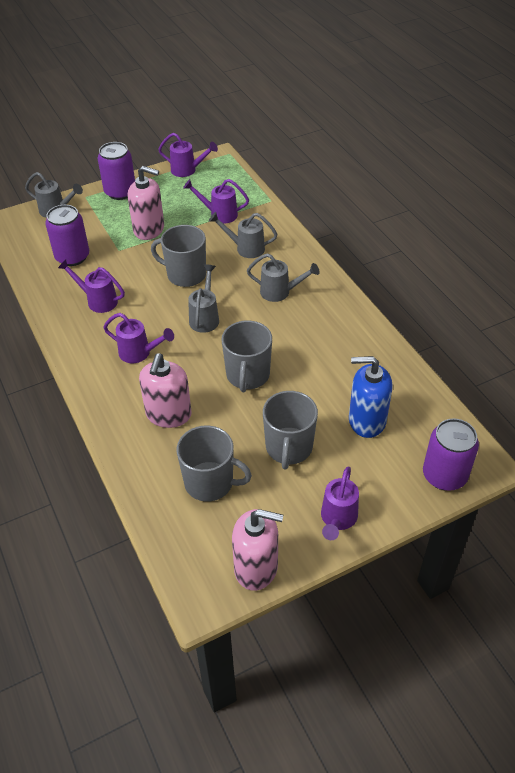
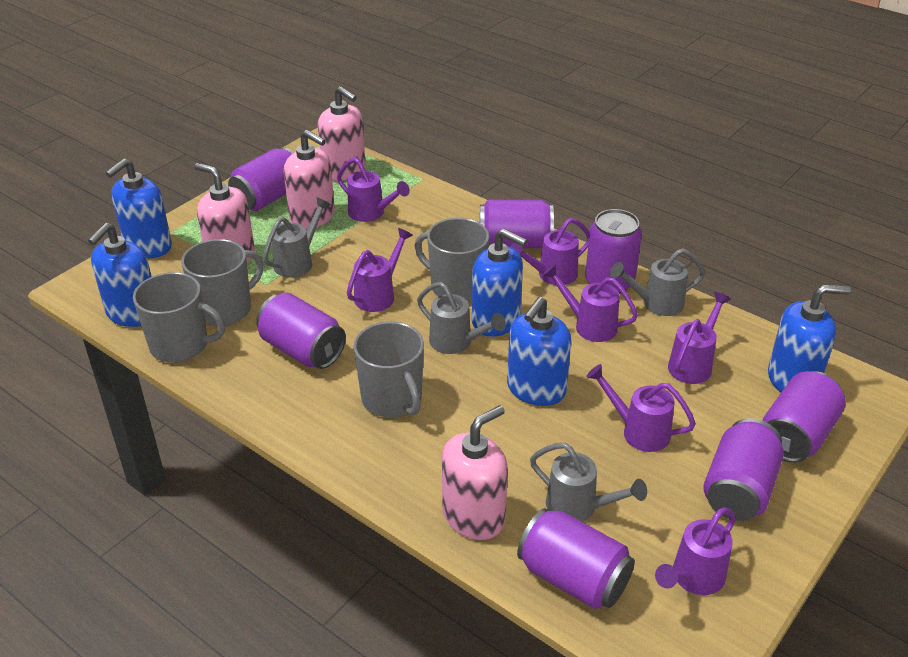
blue soap dispenser: 1 -> 5
pink soap dispenser: 3 -> 4
purple can: 3 -> 7
purple watering can: 5 -> 7

